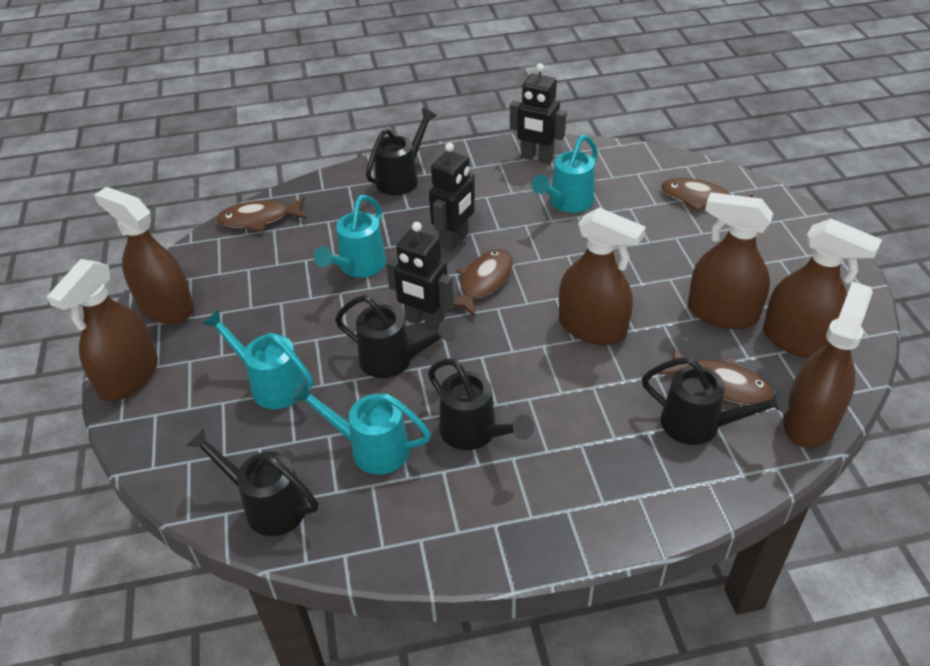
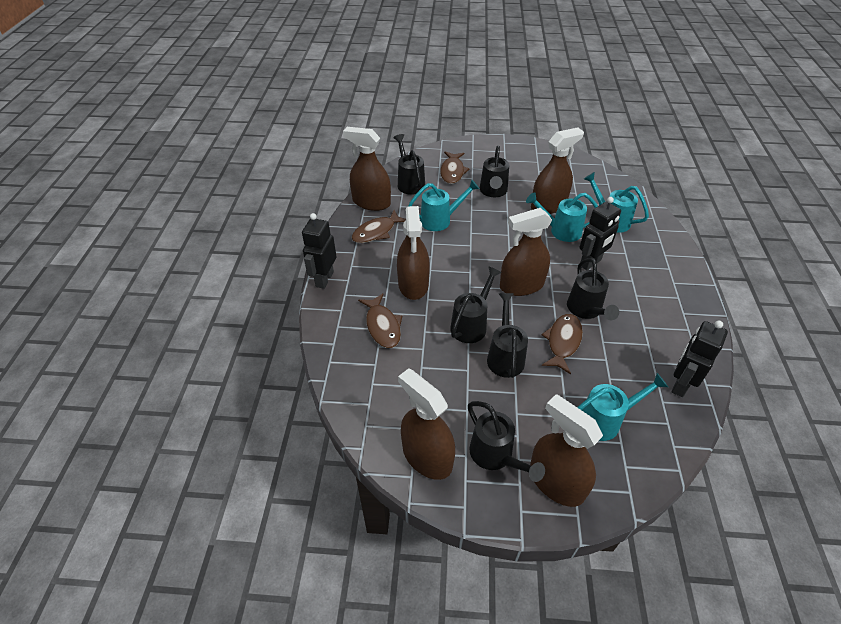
black watering can: 5 -> 6

